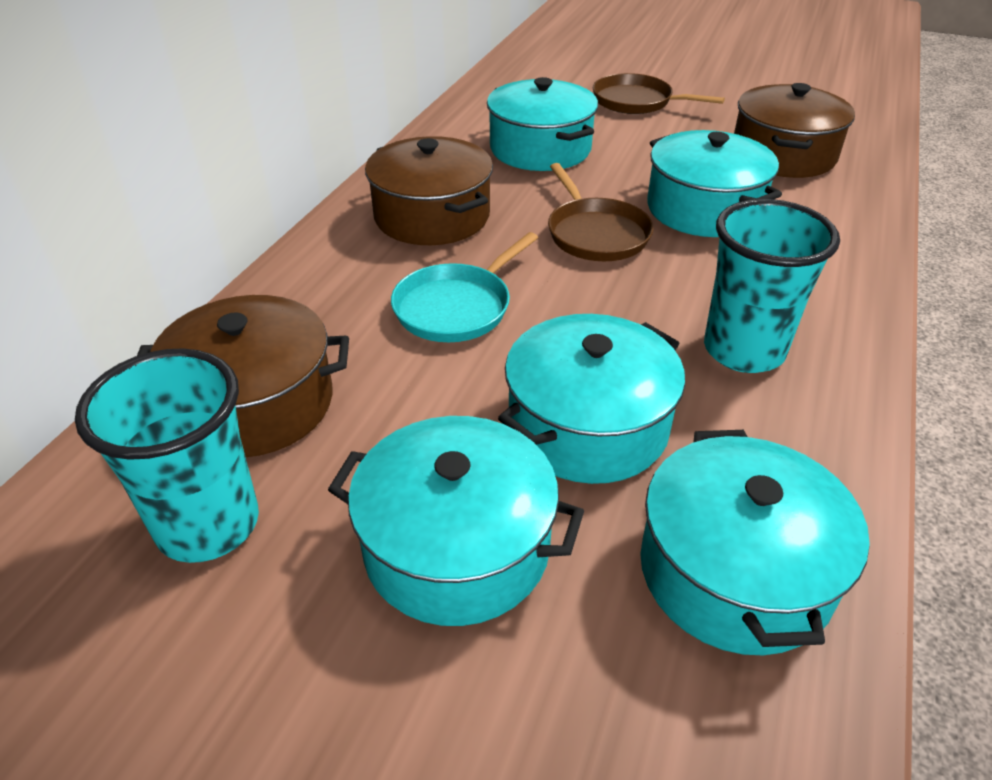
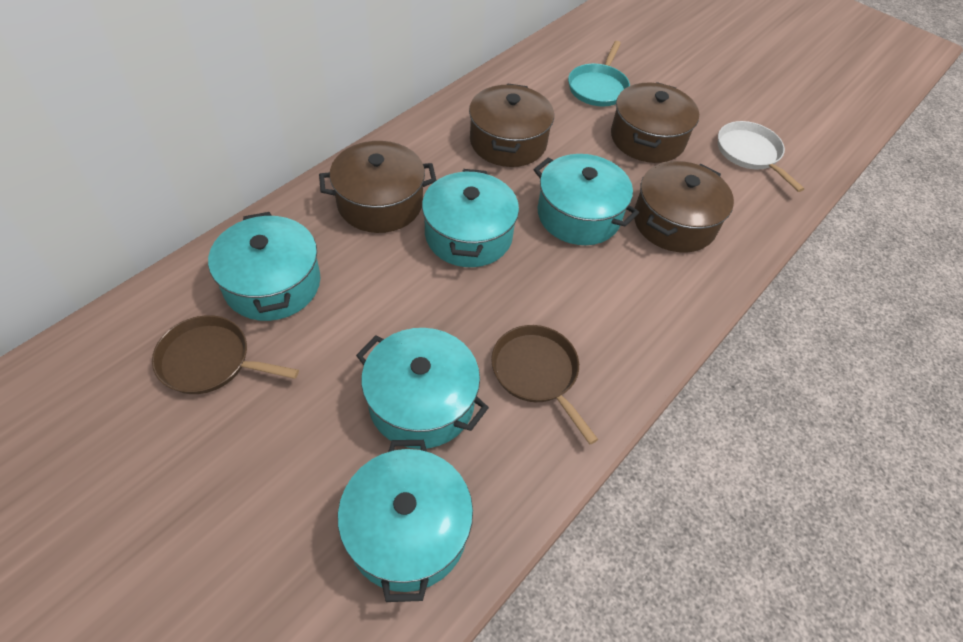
brown pot: 3 -> 4
turquoise cup: 2 -> 0
white pan: 0 -> 1

